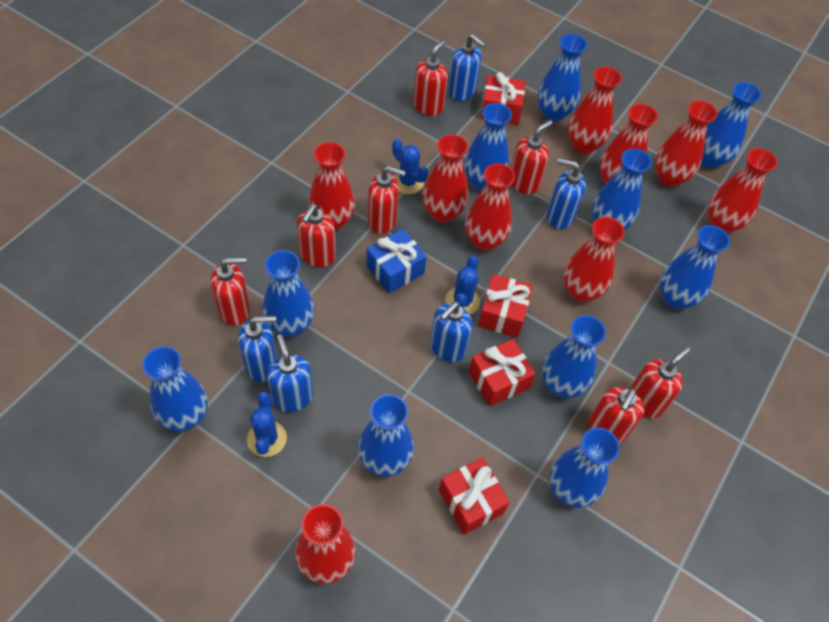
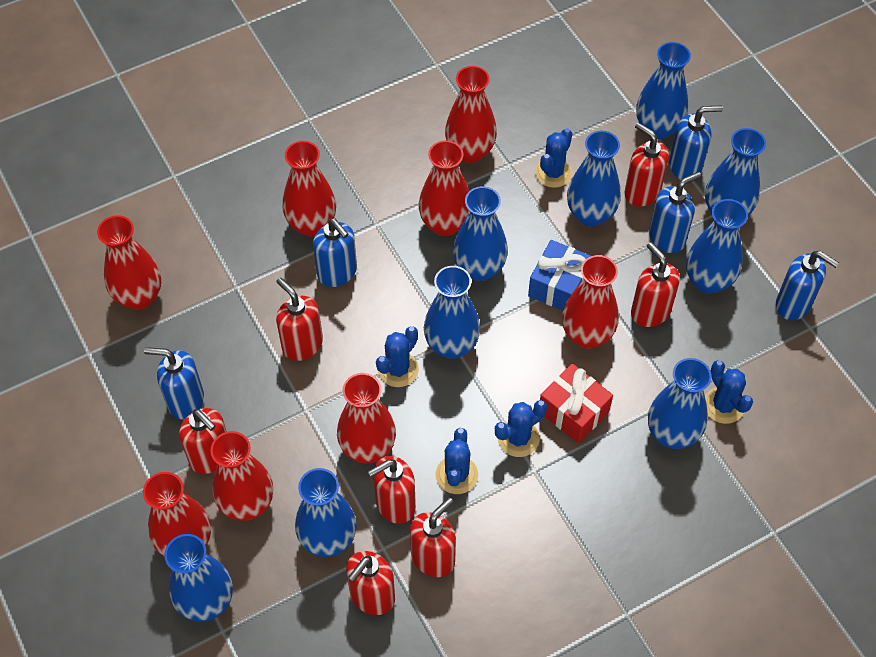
blue cactus: 3 -> 5
blue vase: 10 -> 9
red gift: 4 -> 1
red vase: 9 -> 8

